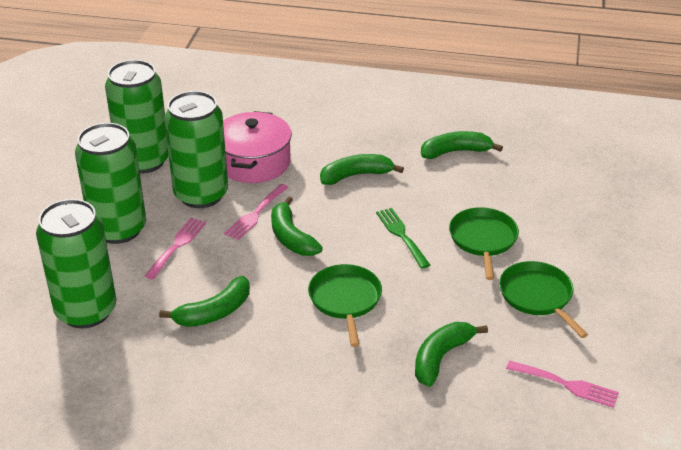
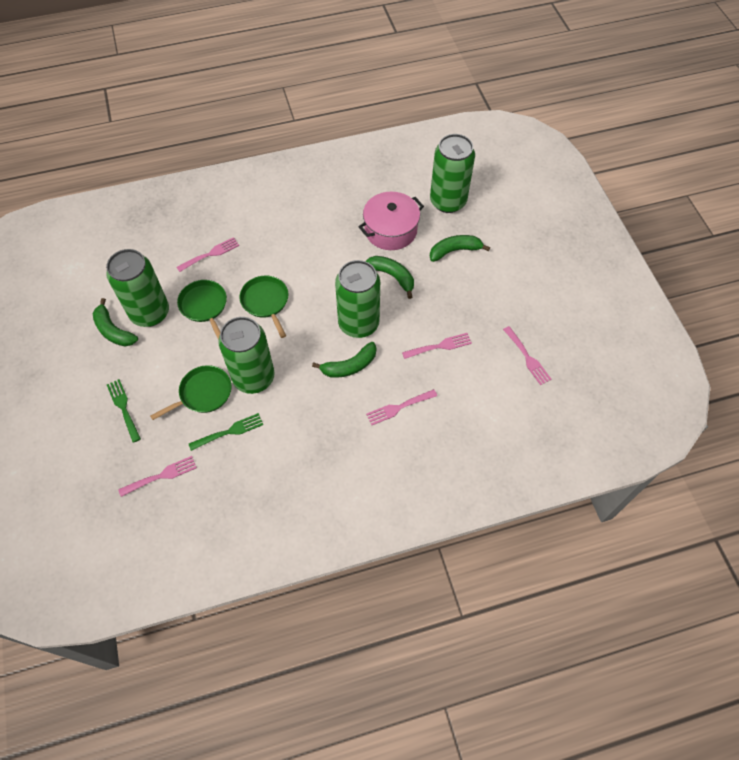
green banana: 5 -> 4
green fork: 1 -> 2
pink fork: 3 -> 5

